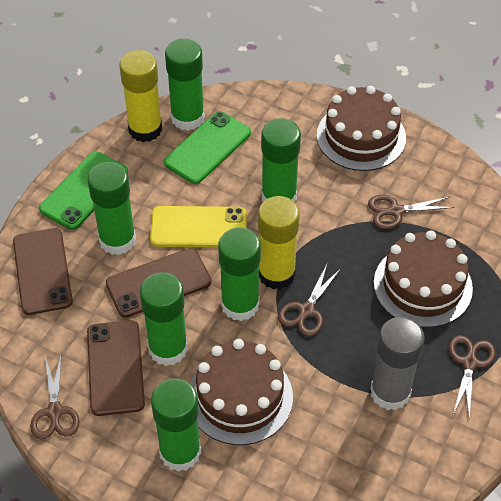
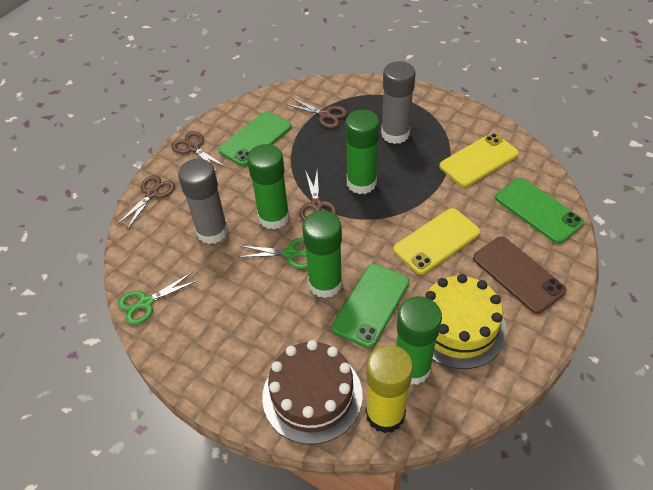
brown cake: 3 -> 1
brown phone: 3 -> 1
green glue stick: 6 -> 4
green phone: 2 -> 3
green scissors: 0 -> 2
grey glue stick: 1 -> 2
yellow cake: 0 -> 1
yellow glue stick: 2 -> 1
yellow phone: 1 -> 2

